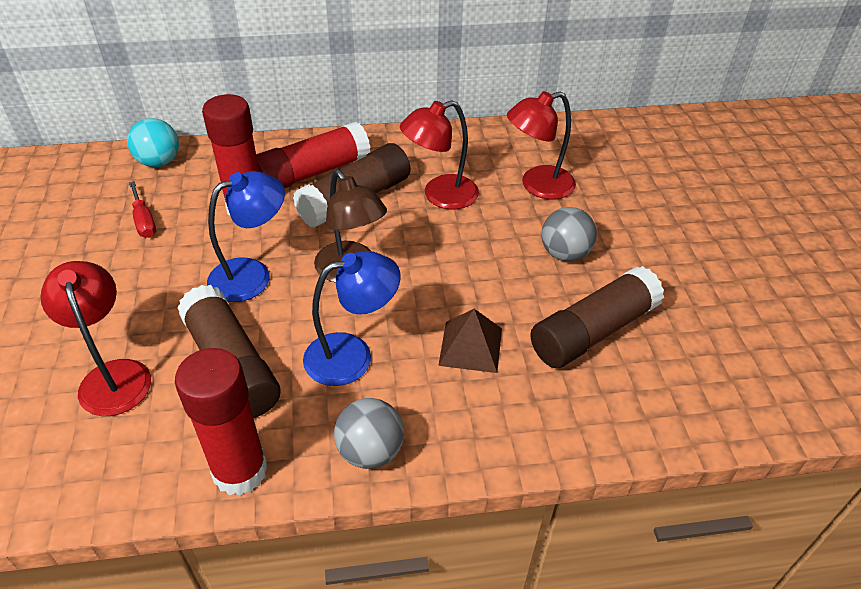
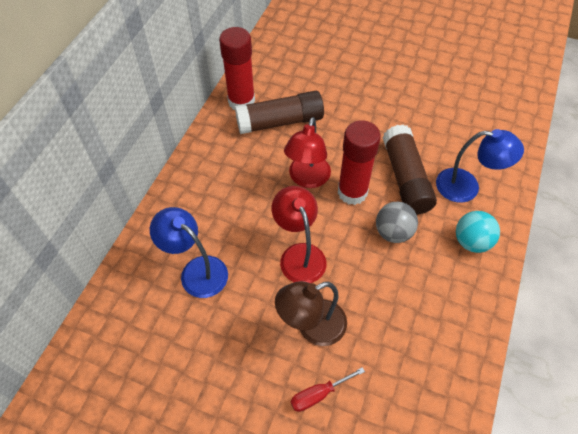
brown glue stick: 3 -> 2
brown pyramid: 1 -> 0
grey ball: 2 -> 1
red glue stick: 3 -> 2
red lamp: 3 -> 2

